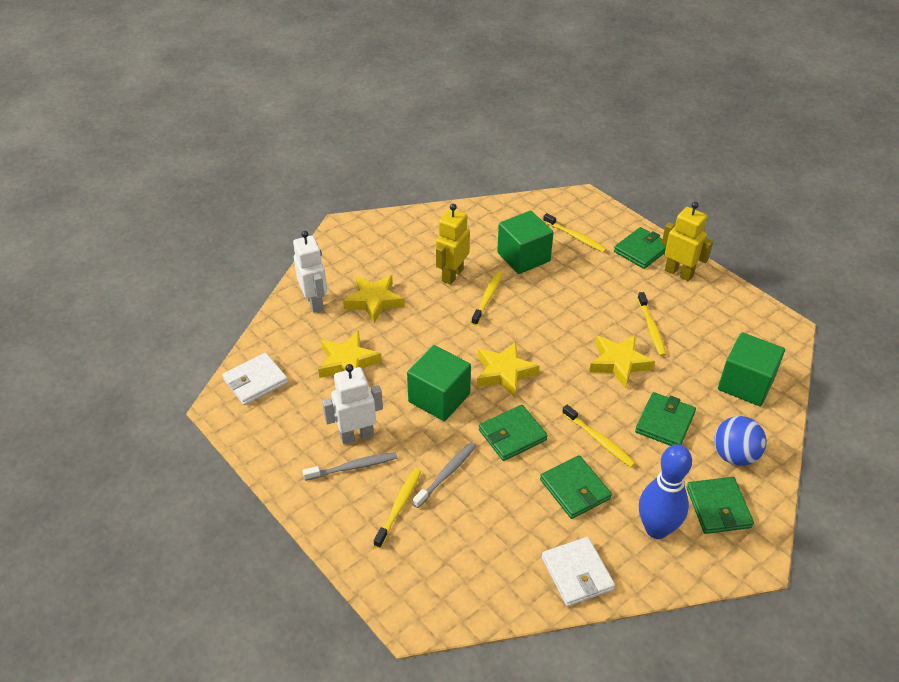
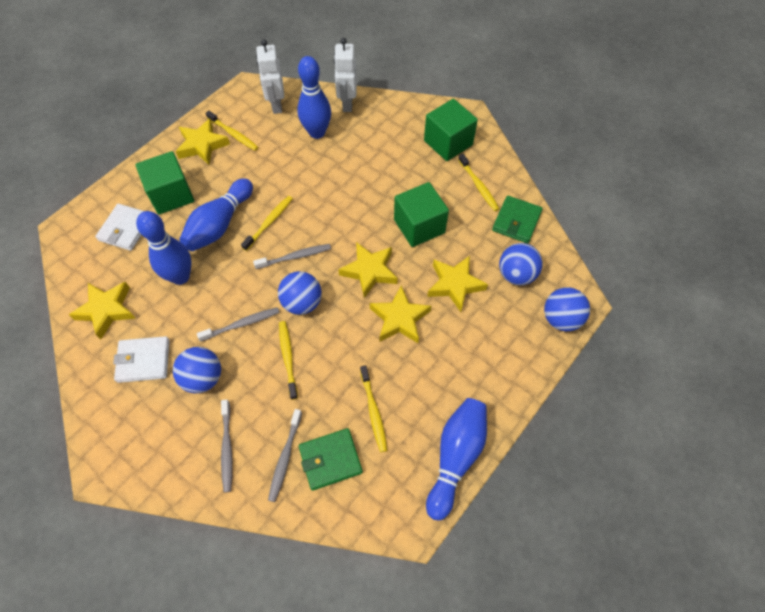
blue ball: 1 -> 4
blue bowling pin: 1 -> 4
green wallet: 5 -> 2
grey toothbrush: 2 -> 4
yellow robot: 2 -> 0
yellow star: 4 -> 5

